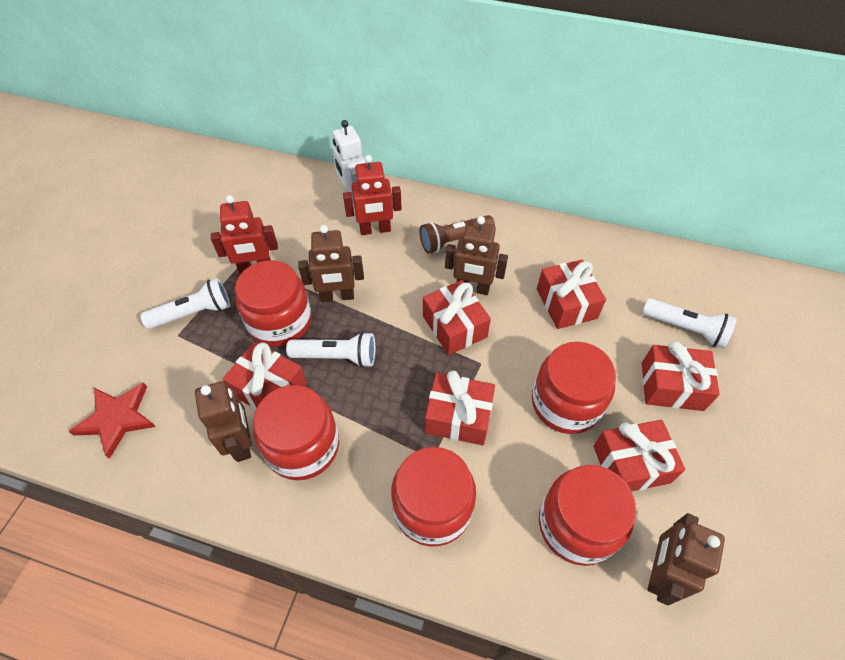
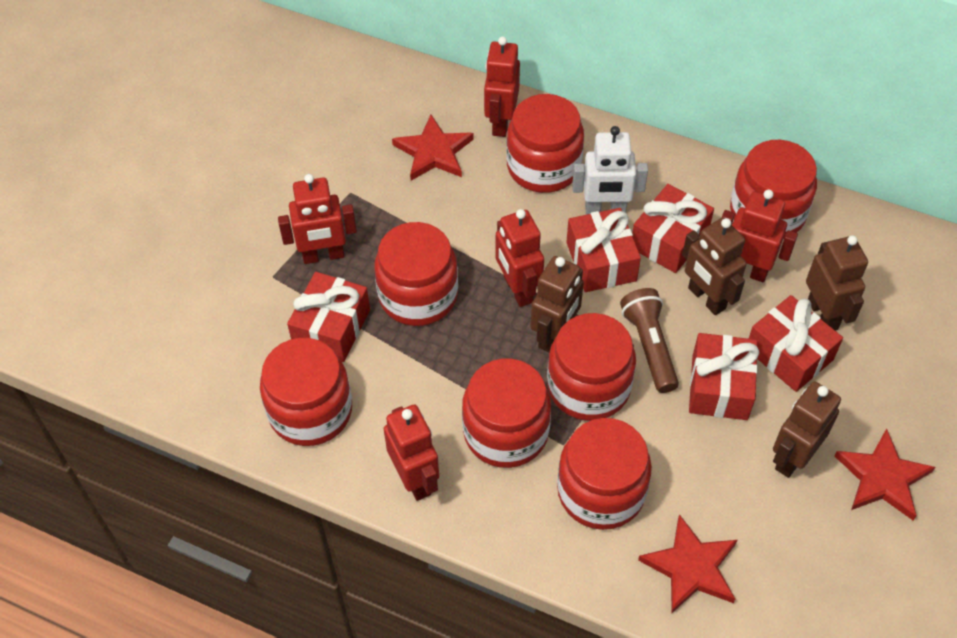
red gift: 6 -> 5
red jar: 5 -> 7
red robot: 2 -> 5
red star: 1 -> 3
white flashlight: 3 -> 0

